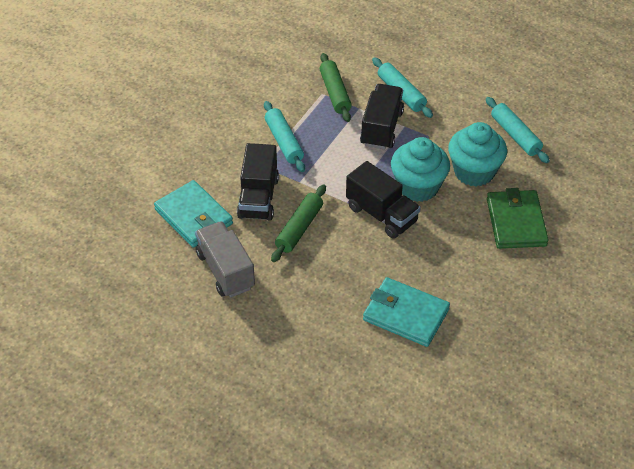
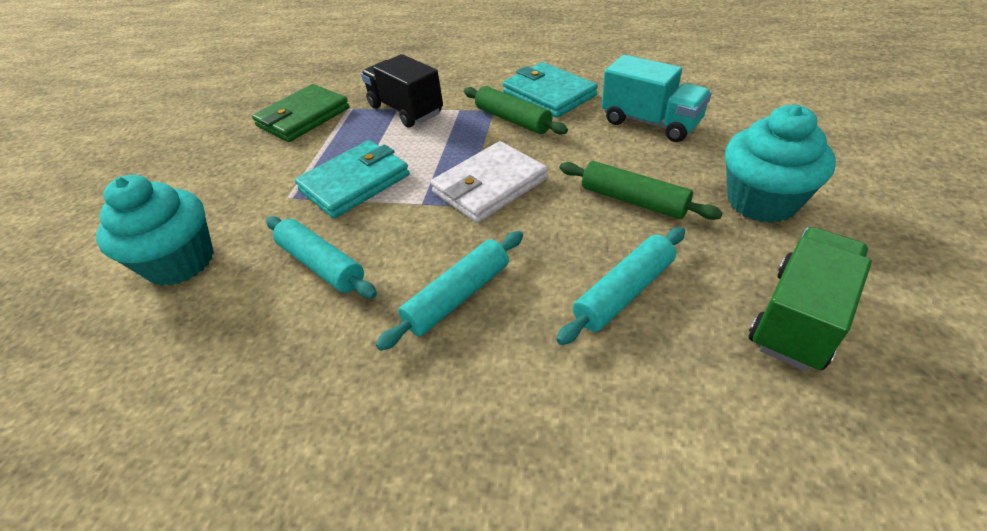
black truck: 3 -> 1
green truck: 0 -> 1
grey truck: 1 -> 0
turquoise truck: 0 -> 1
white wallet: 0 -> 1

